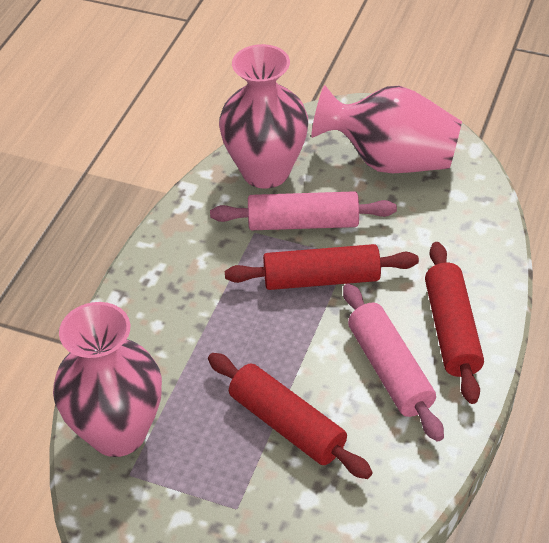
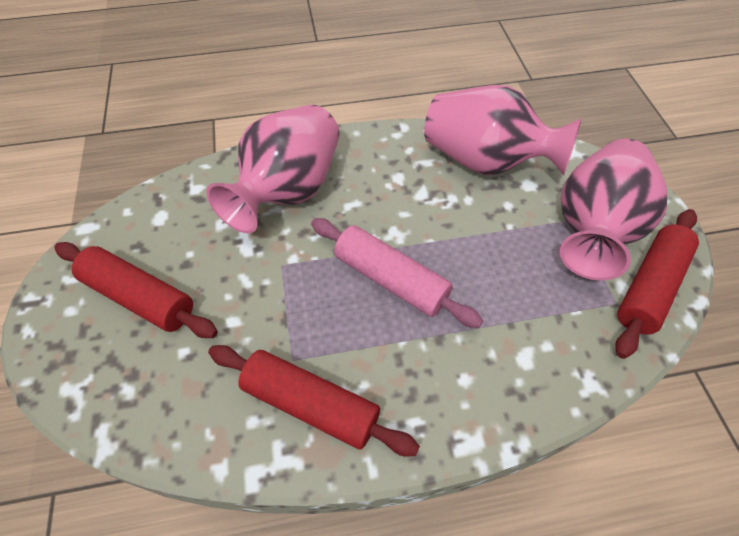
pink rolling pin: 2 -> 1

